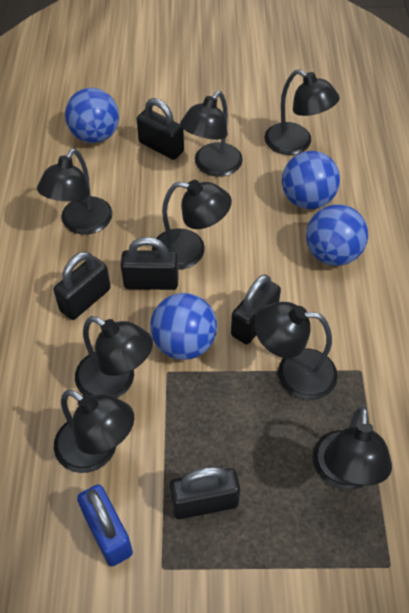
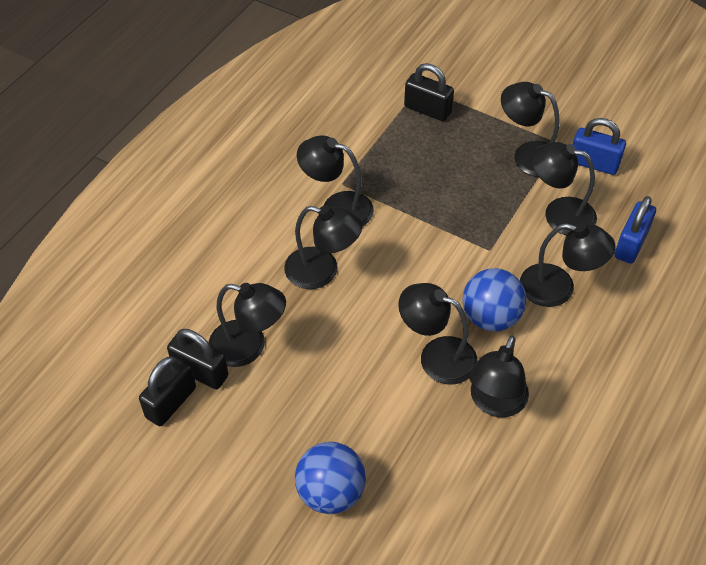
black padlock: 5 -> 3
blue ball: 4 -> 2
blue padlock: 1 -> 2

